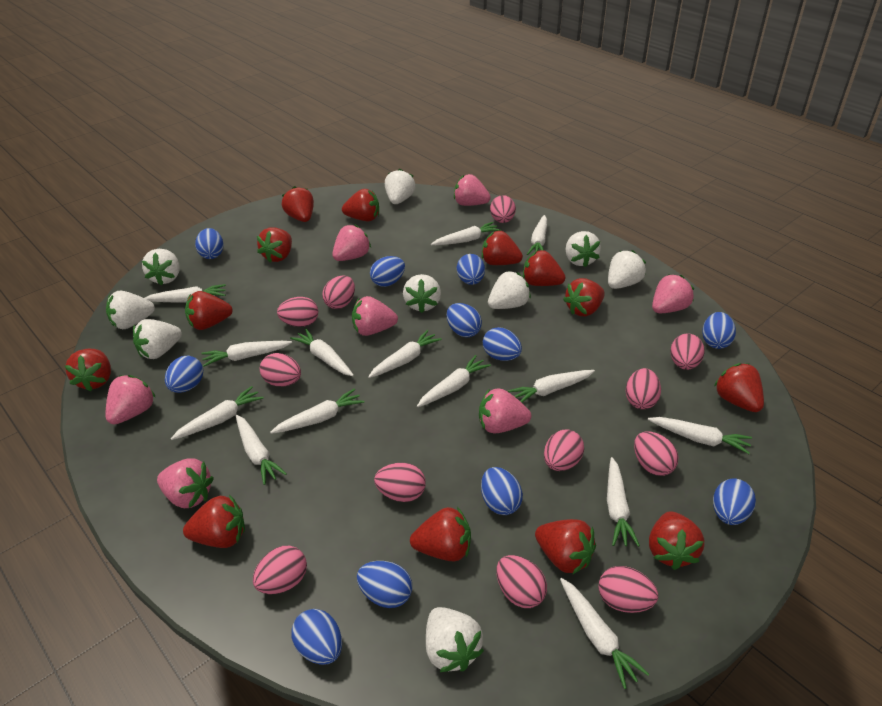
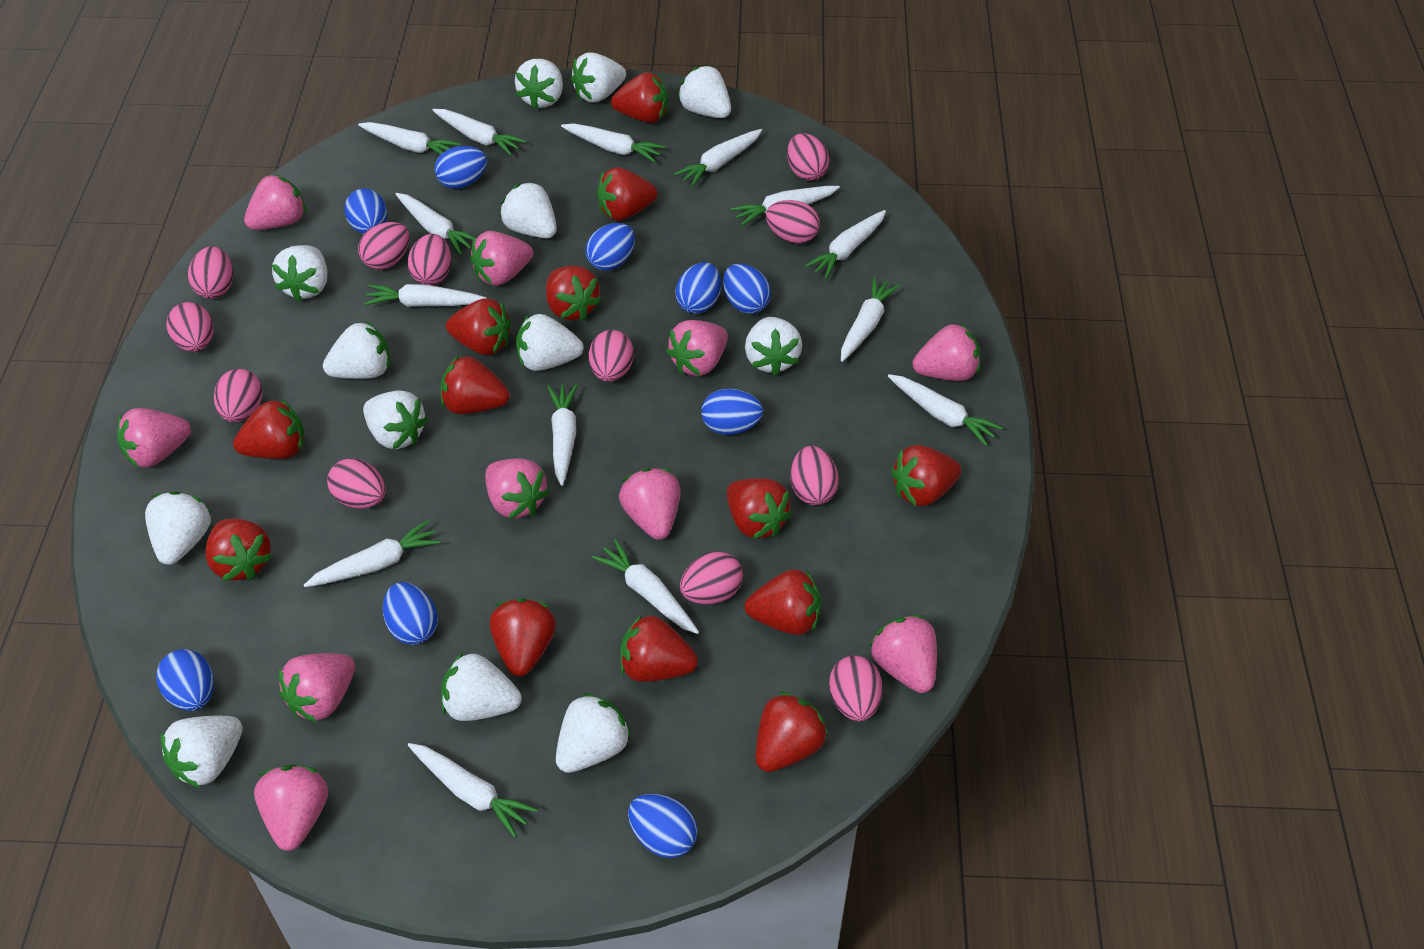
blue egg: 11 -> 9
pink strawberry: 7 -> 10
white strawberry: 9 -> 13

